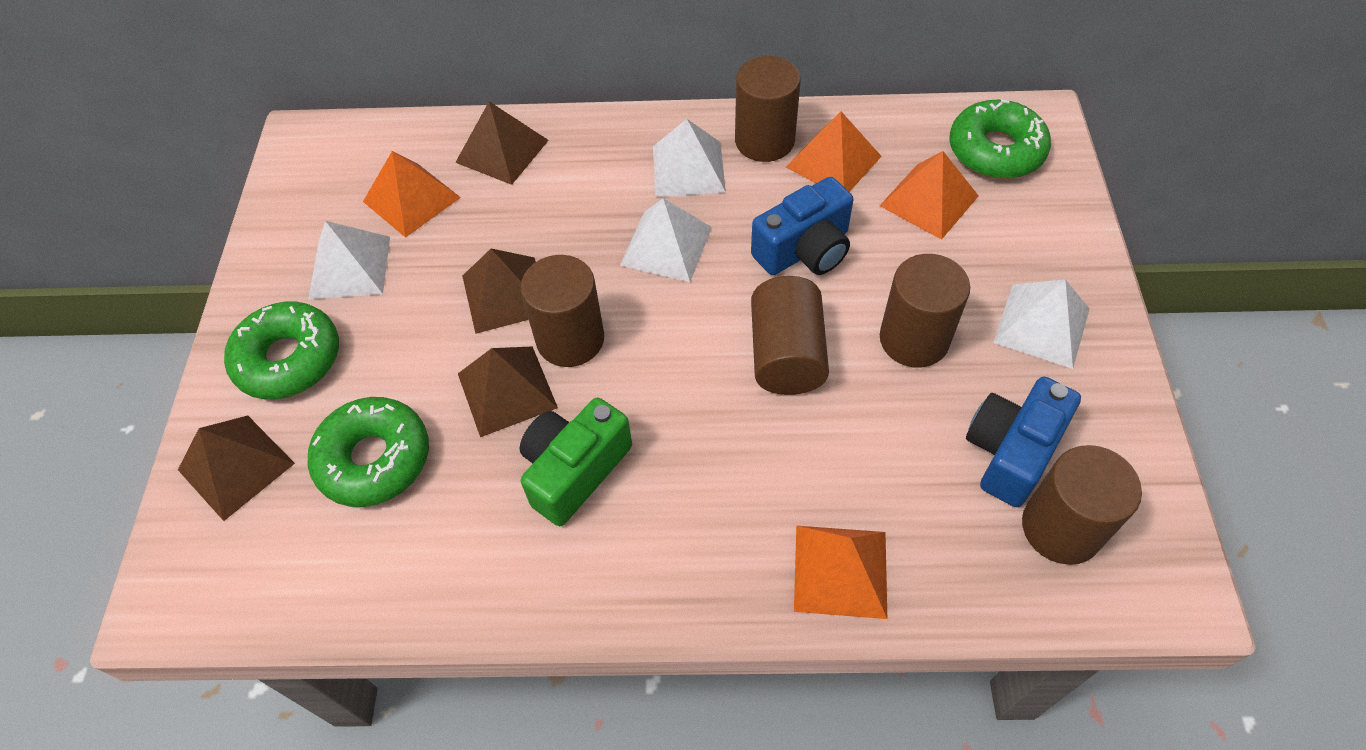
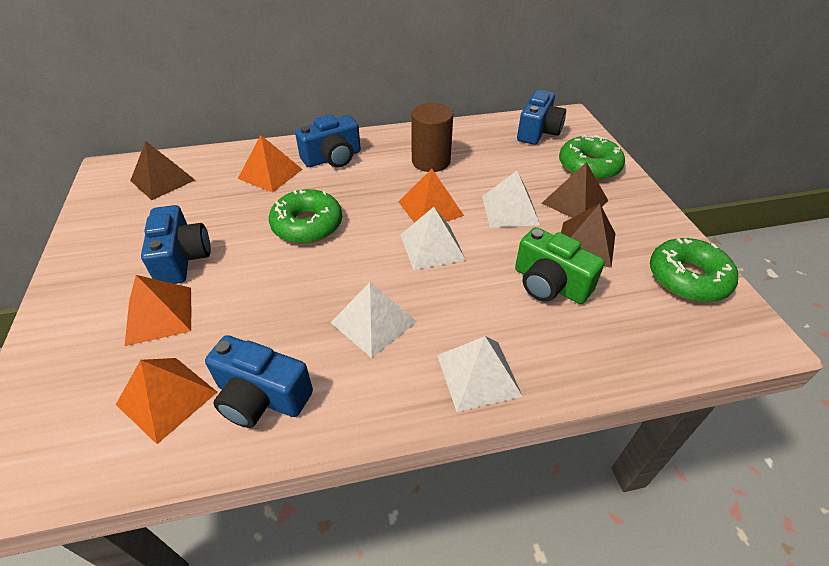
blue camera: 2 -> 4
brown cylinder: 5 -> 1
brown pyramid: 4 -> 3

